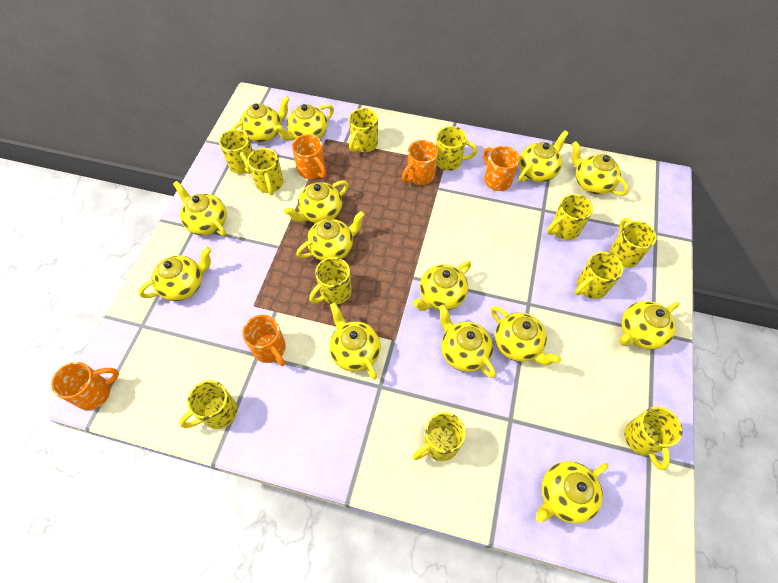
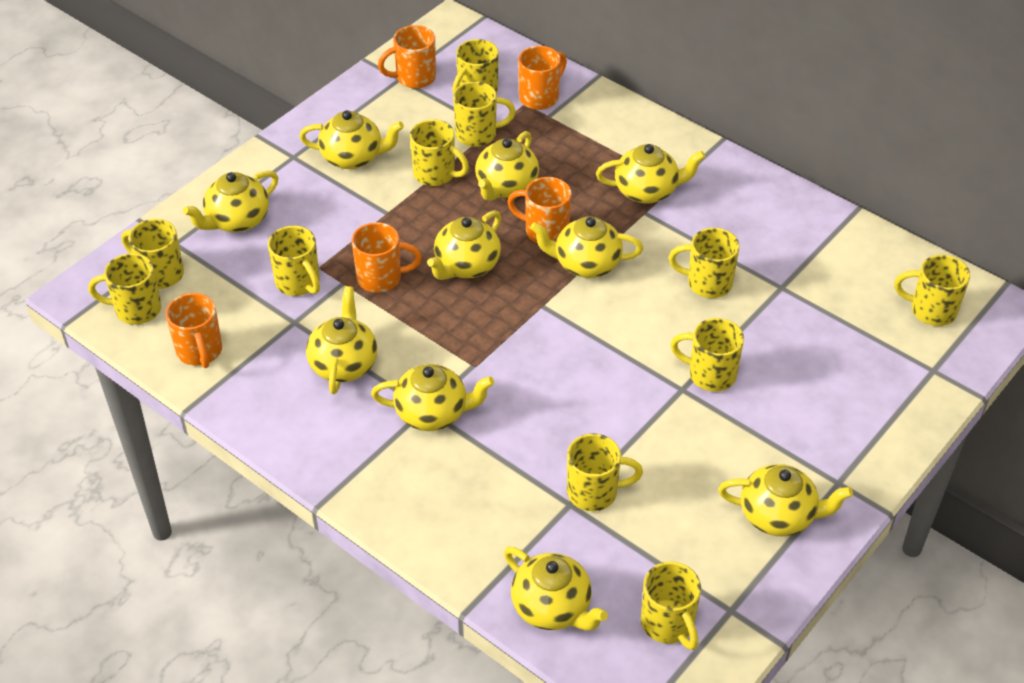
yellow teapot: 14 -> 10

